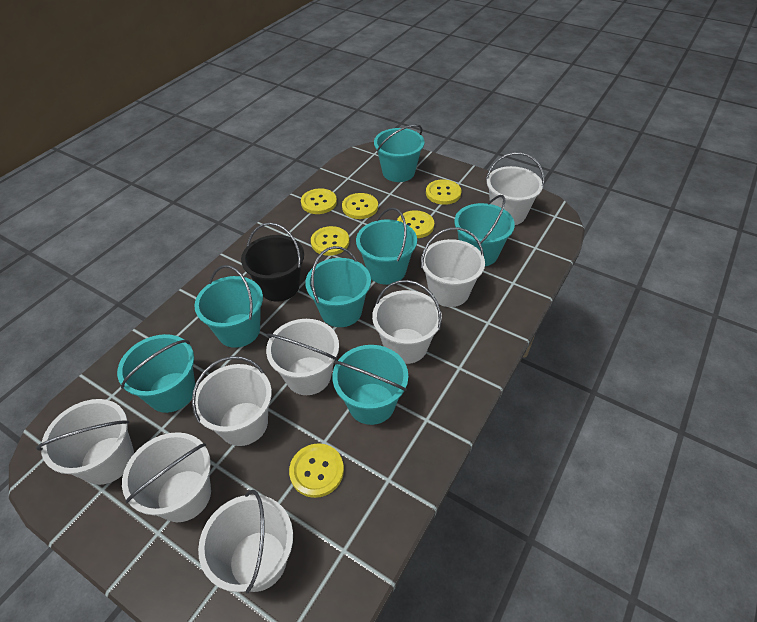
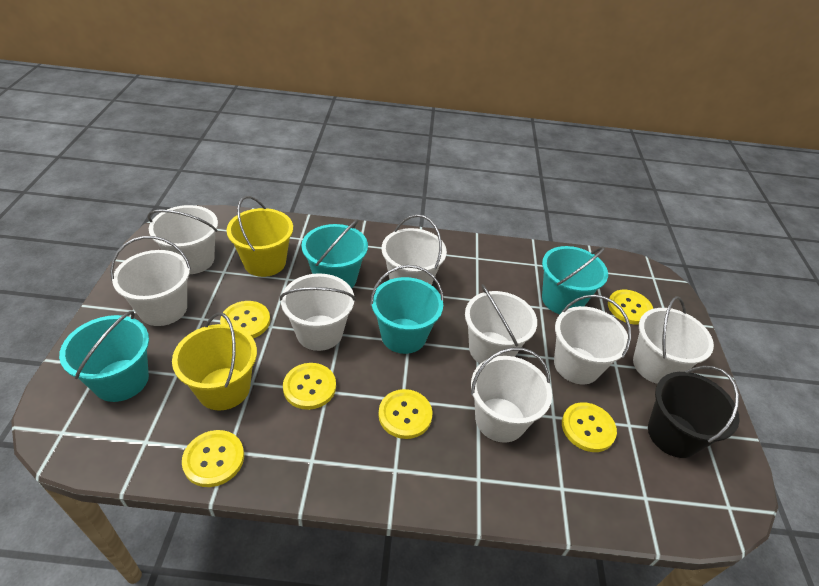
turquoise bucket: 7 -> 4
yellow bucket: 0 -> 2

